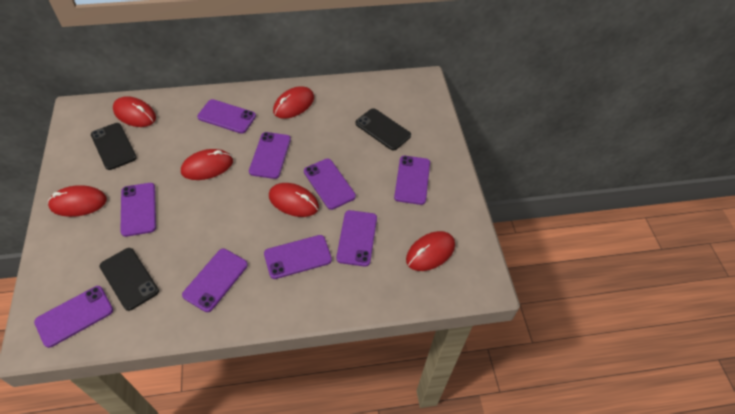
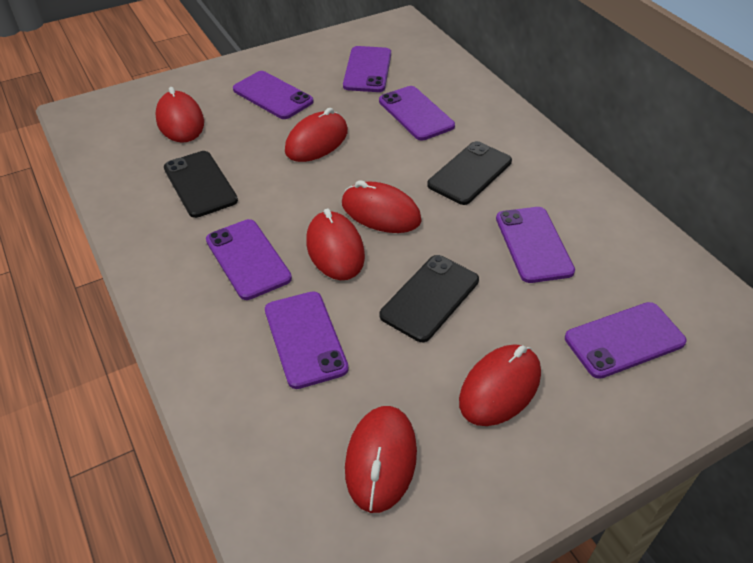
purple phone: 9 -> 7

